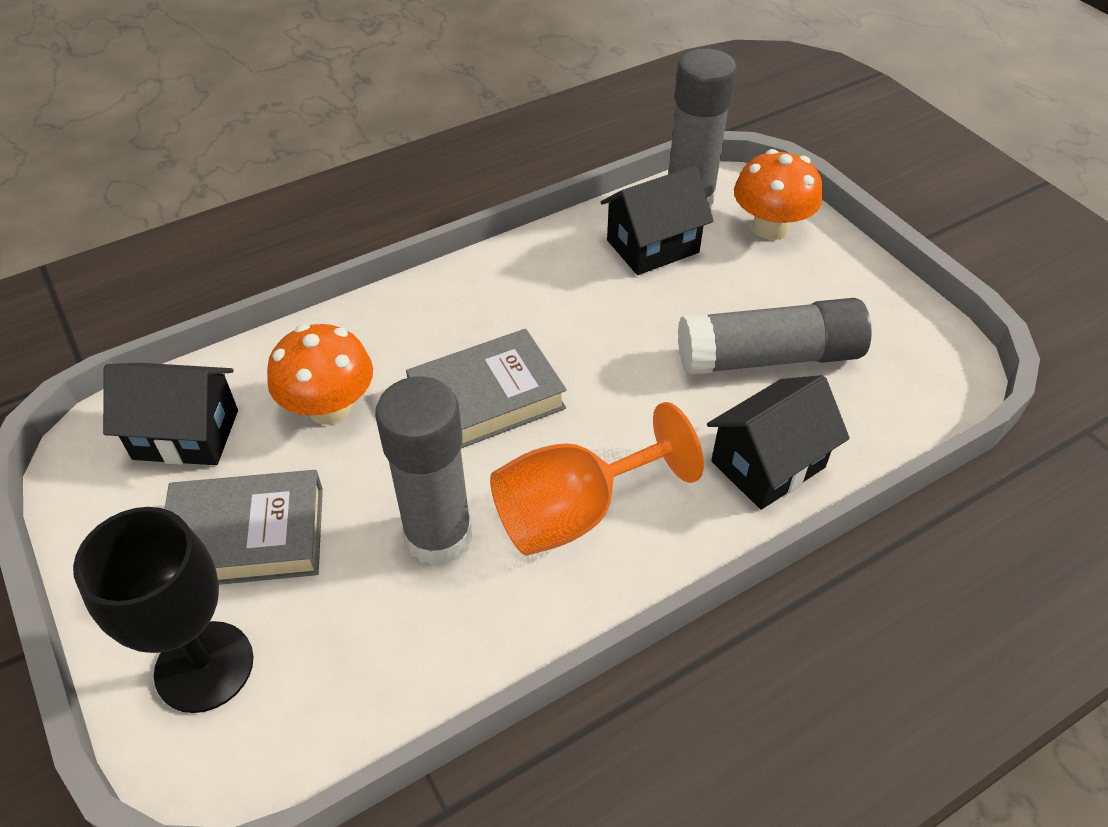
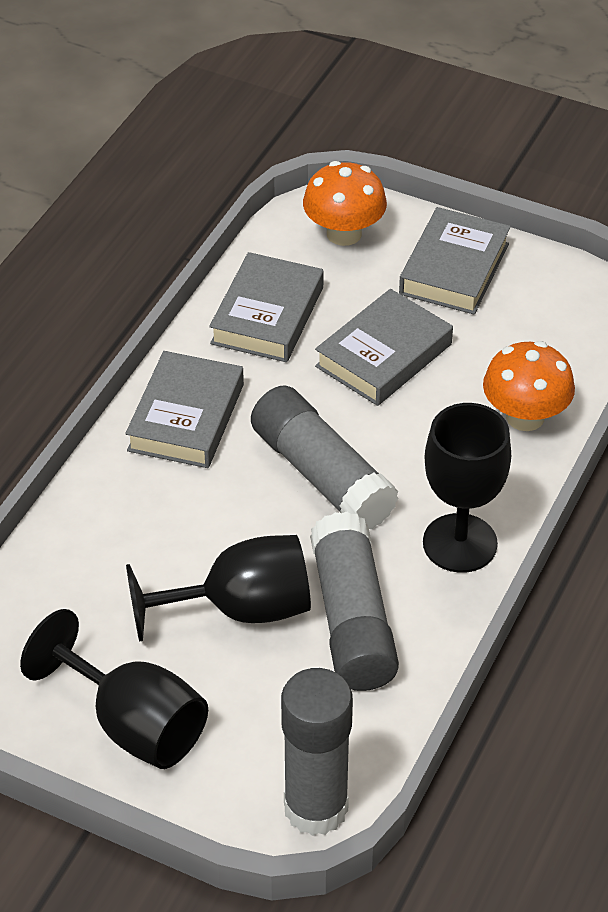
black goblet: 1 -> 3
black house: 3 -> 0
grey book: 2 -> 4
orange goblet: 1 -> 0

